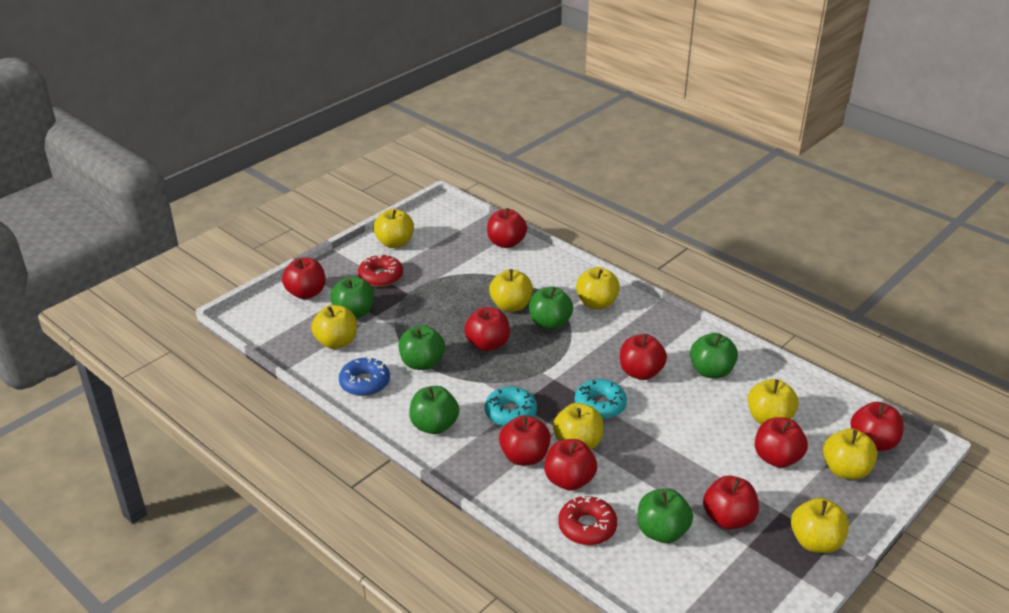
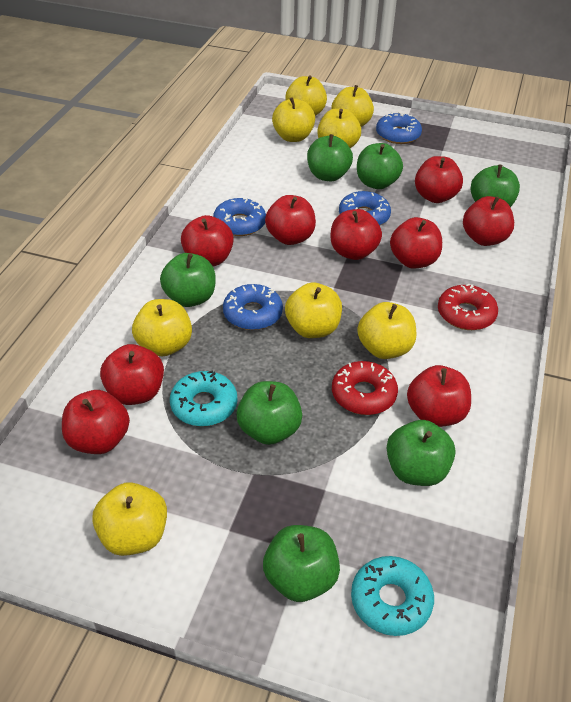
blue donut: 1 -> 4
green apple: 6 -> 7

